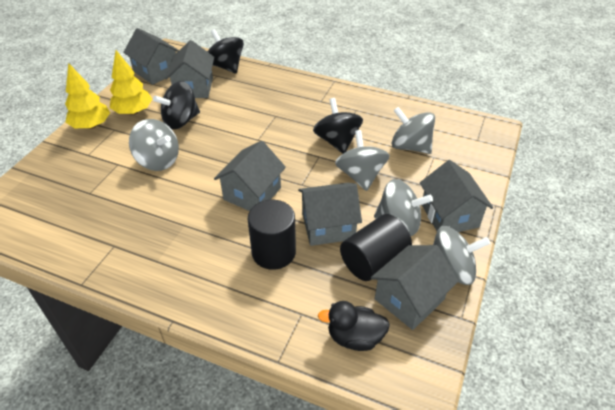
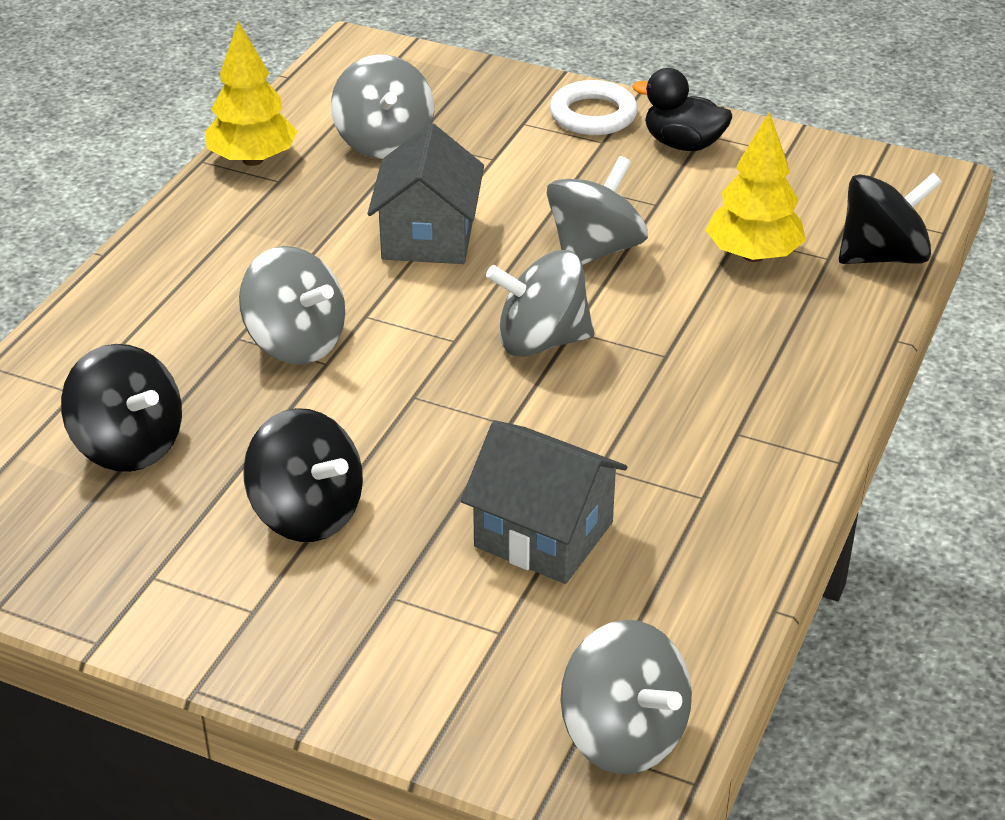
black cylinder: 2 -> 0
grey house: 6 -> 2
white ring: 0 -> 1

